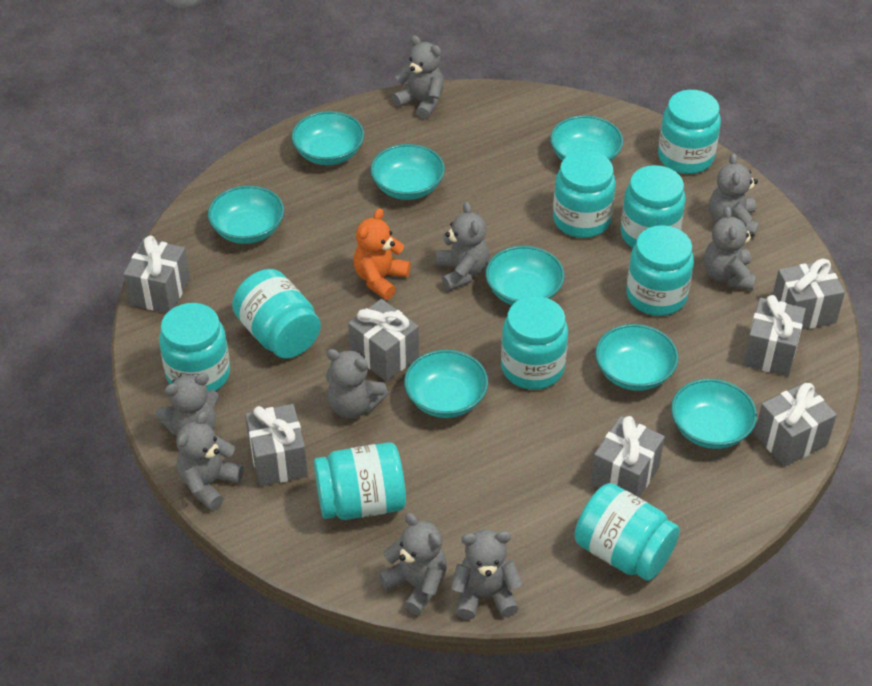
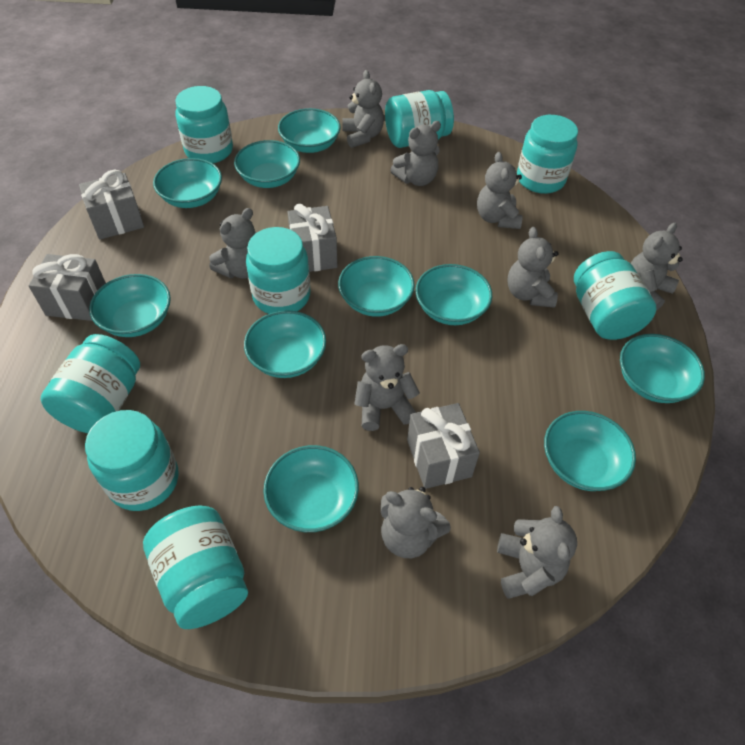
grey gift: 7 -> 4
orange teddy bear: 1 -> 0
turquoise bowl: 8 -> 10
turquoise jar: 9 -> 8

